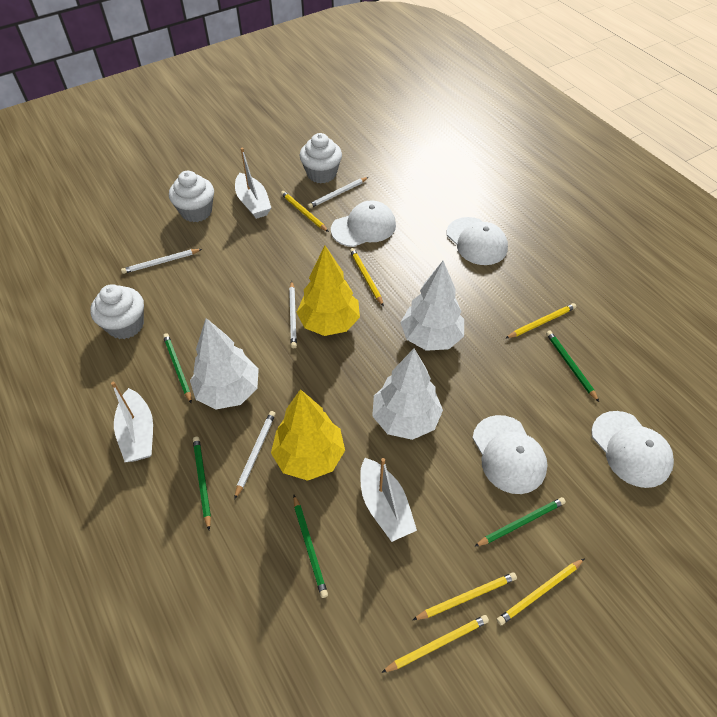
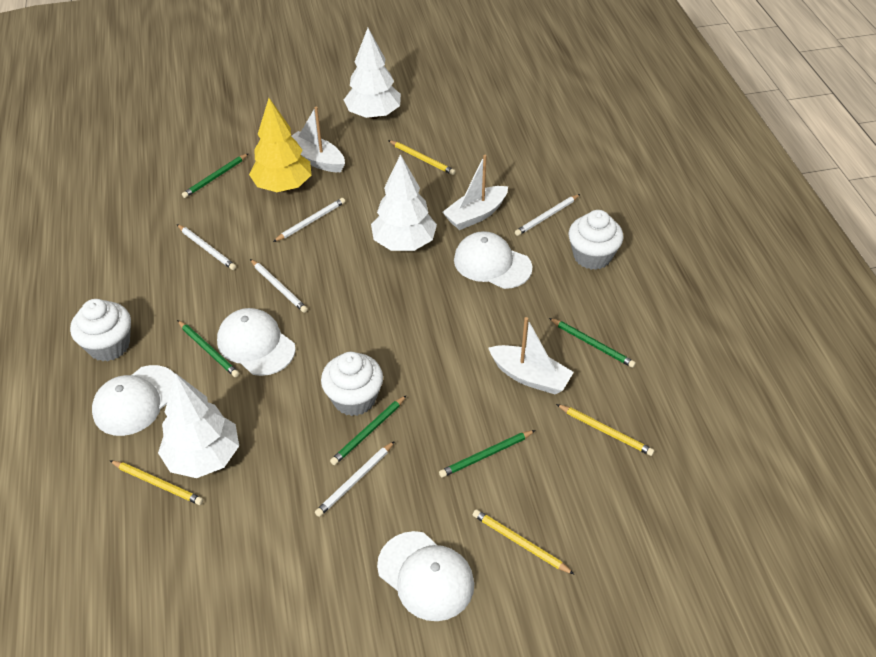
white pencil: 4 -> 5
yellow pencil: 6 -> 4
yellow tree: 2 -> 1

